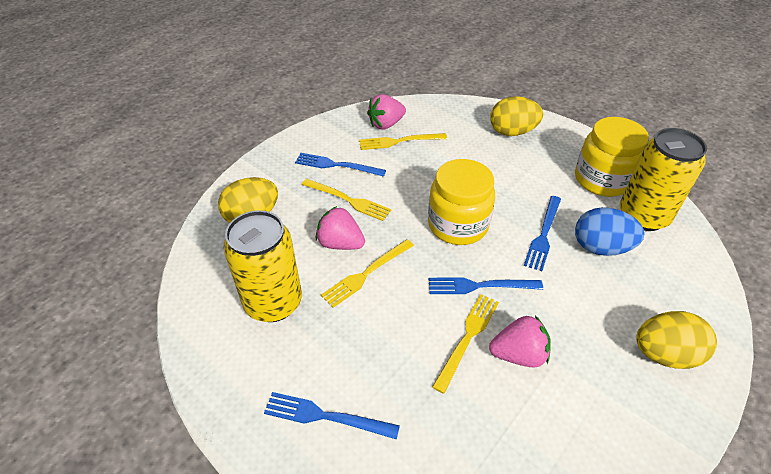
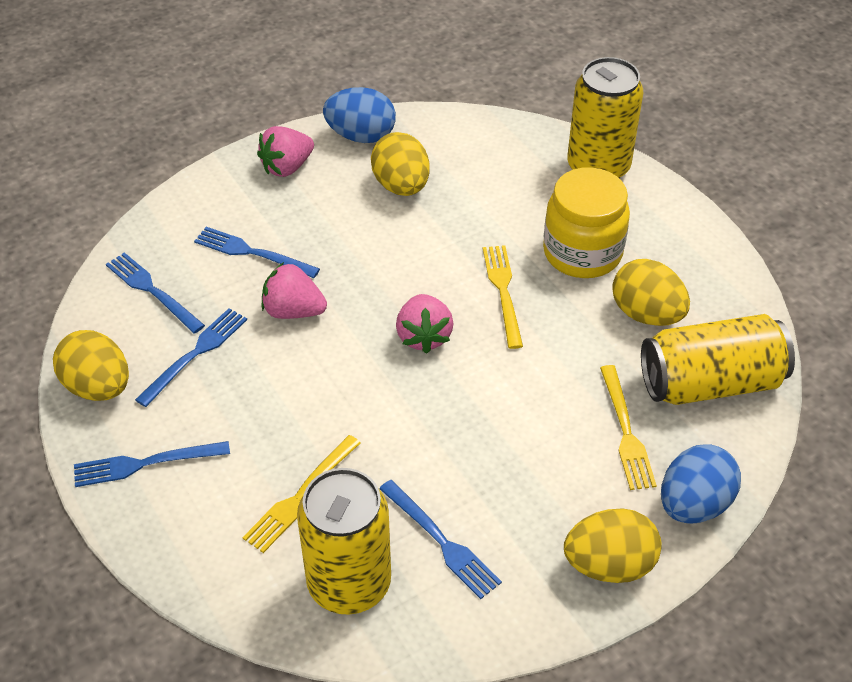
blue egg: 1 -> 2
blue fork: 4 -> 5
yellow can: 2 -> 3
yellow egg: 3 -> 4
yellow fork: 4 -> 3
yellow jar: 2 -> 1

